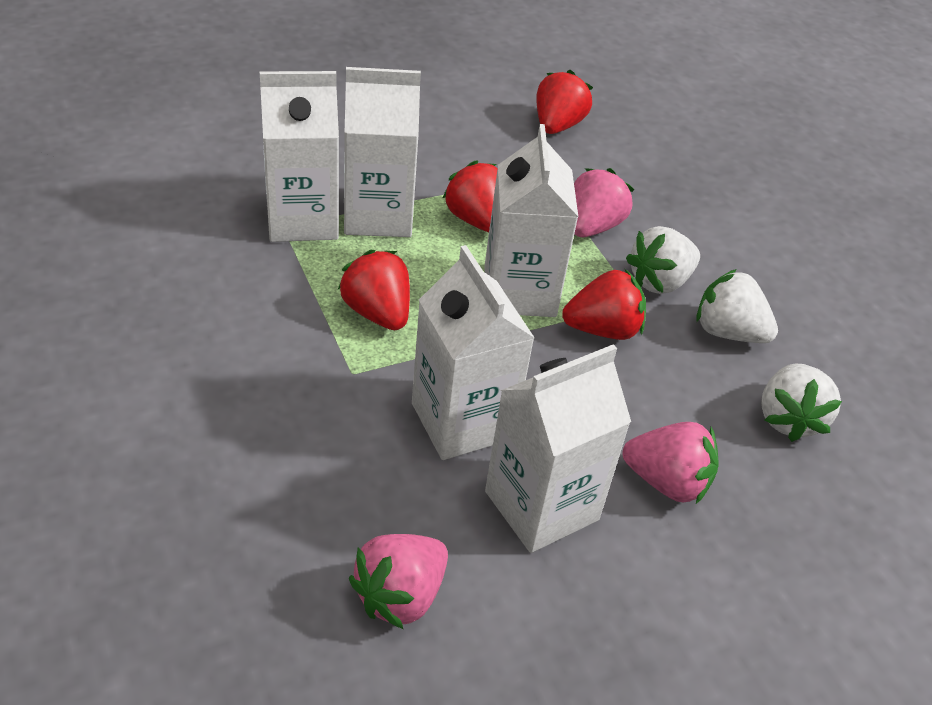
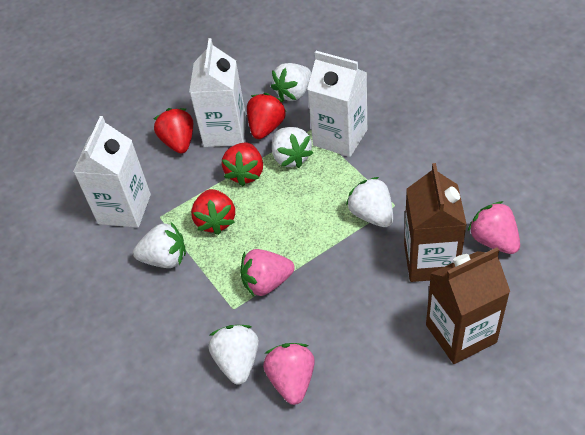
brown carton: 0 -> 2
white carton: 5 -> 3
white strawberry: 3 -> 5

